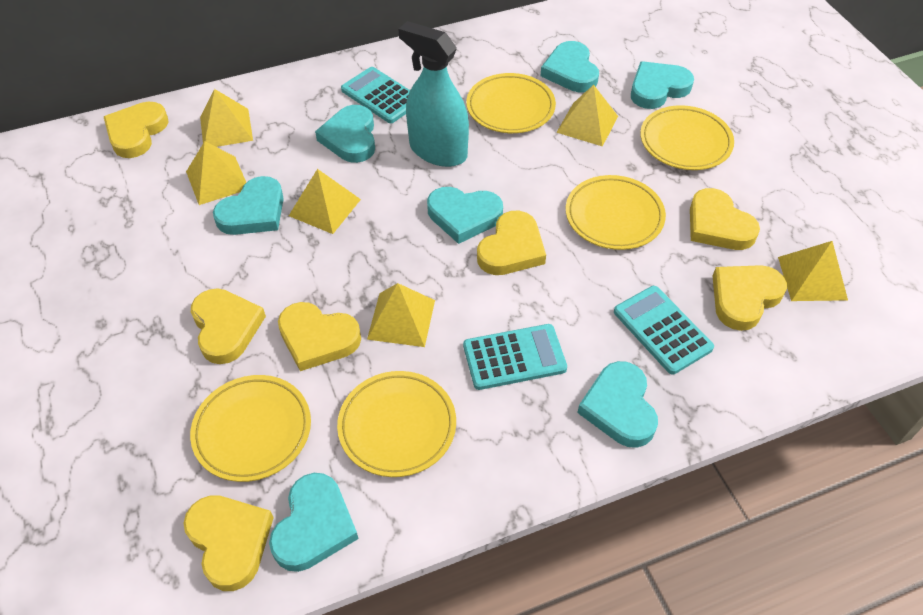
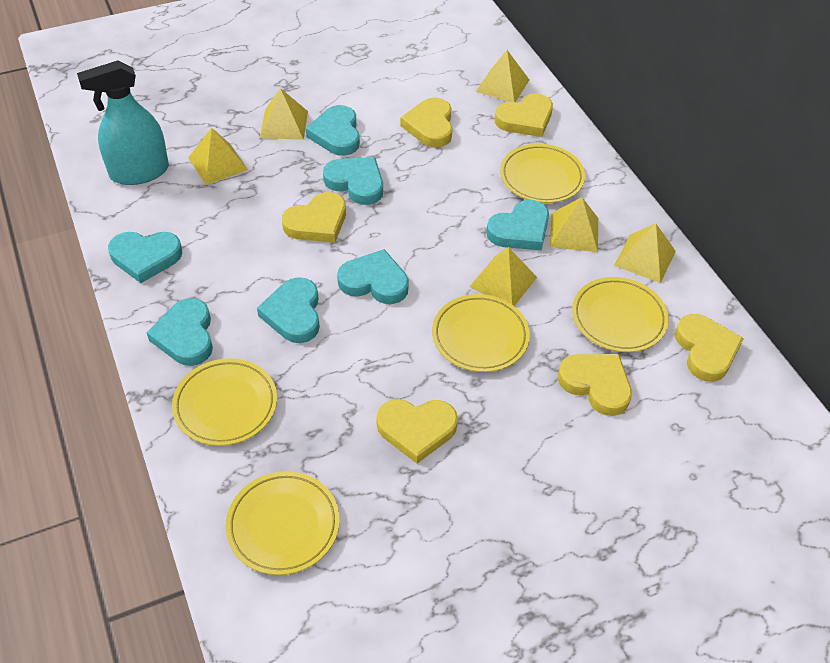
turquoise calculator: 3 -> 0
yellow heart: 7 -> 6

